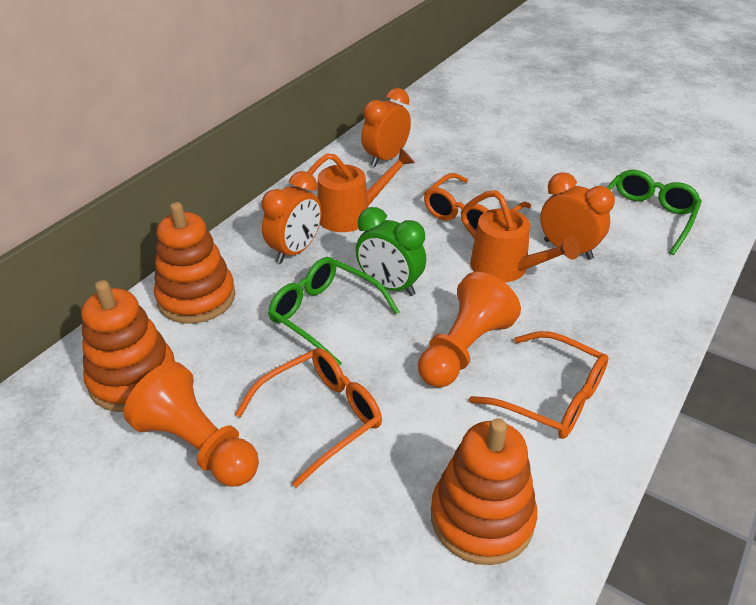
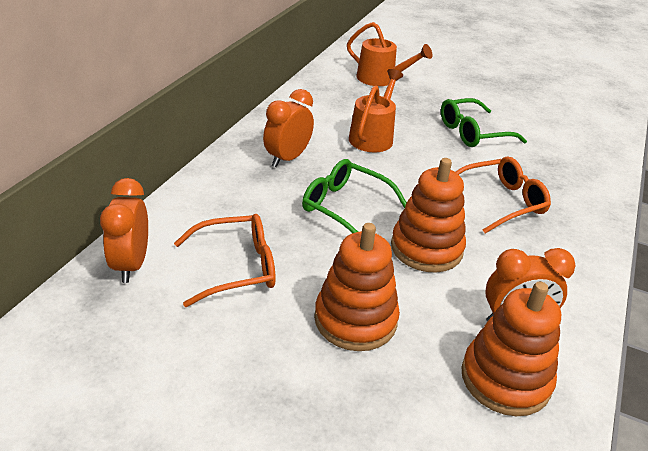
green clock: 1 -> 0
orange glasses: 3 -> 2
orange pawn: 2 -> 0

